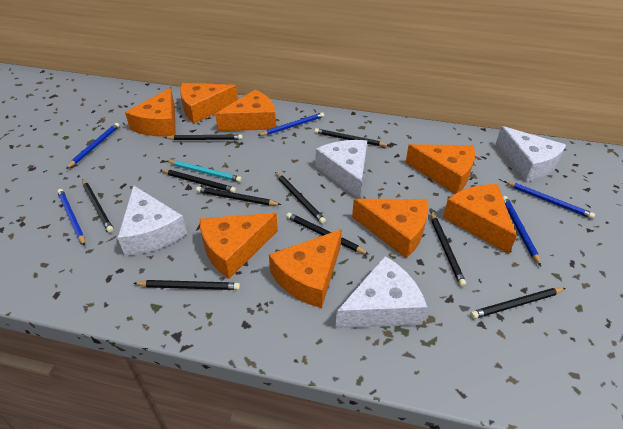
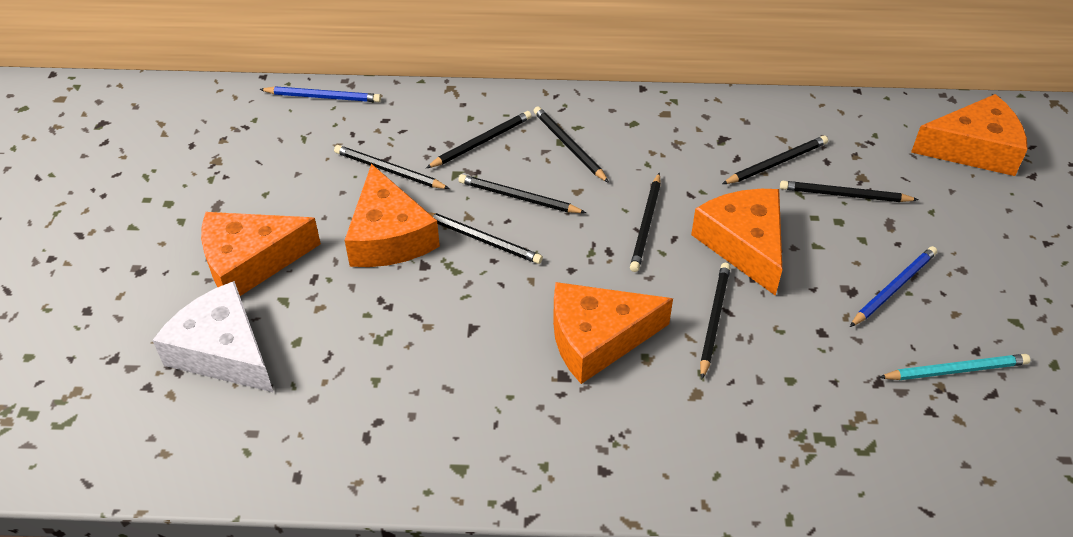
black pencil: 10 -> 9
blue pencil: 5 -> 2
orange cheese: 8 -> 5
white cheese: 4 -> 1

